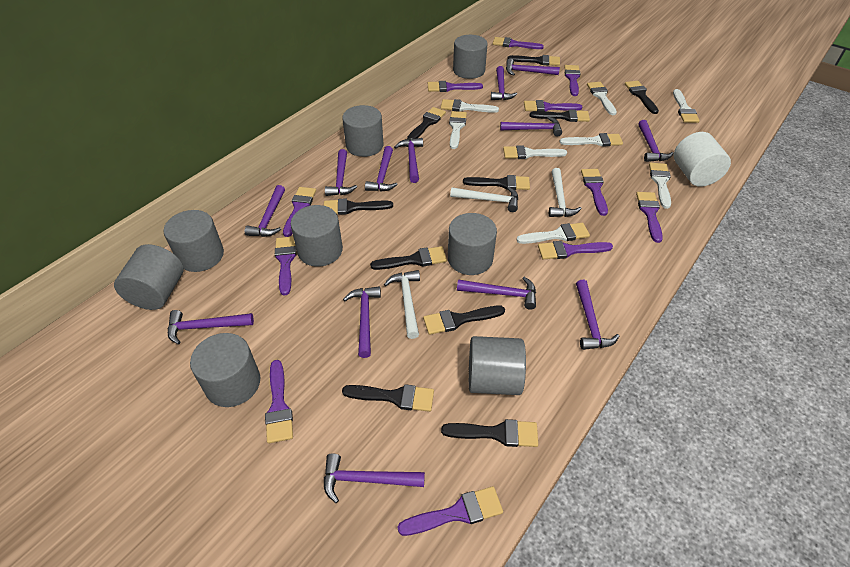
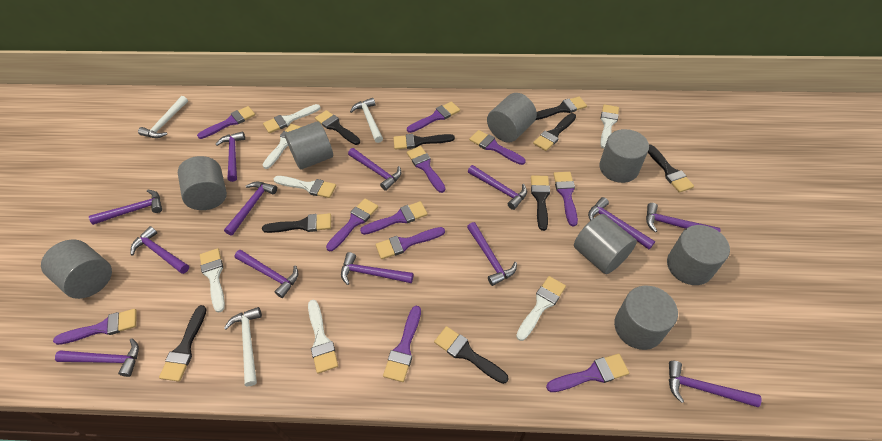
black brush: 10 -> 9
white brush: 8 -> 7
white cylinder: 1 -> 0

